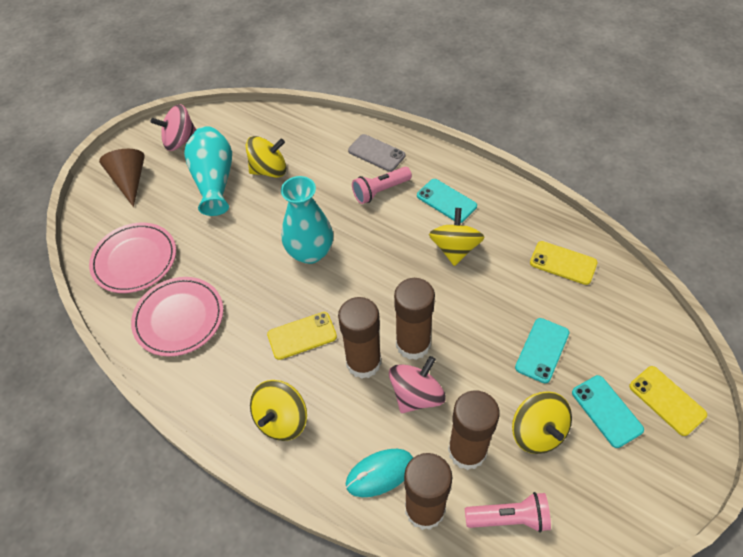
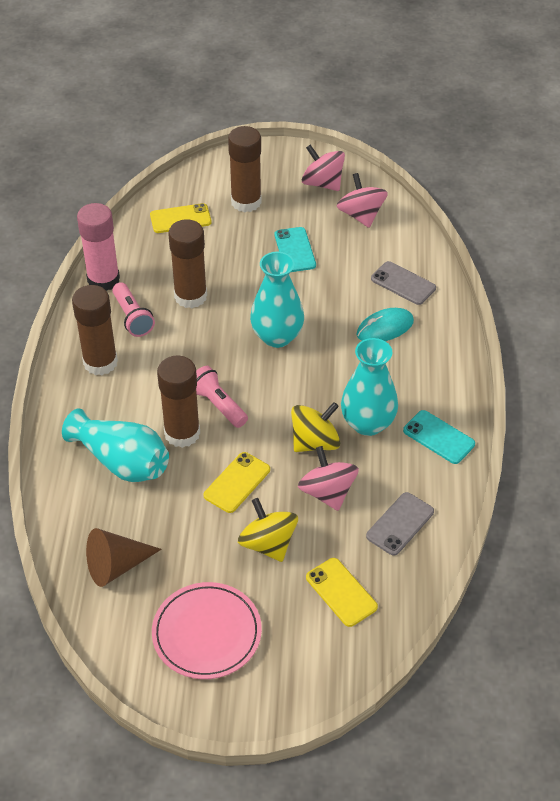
grey phone: 1 -> 2
pink glue stick: 0 -> 1
pink plate: 2 -> 1
pink spinning top: 2 -> 3
turquoise phone: 3 -> 2
turquoise vase: 2 -> 3
yellow spinning top: 4 -> 2

